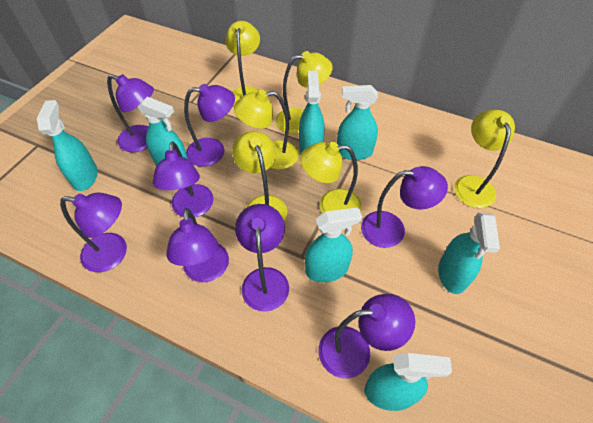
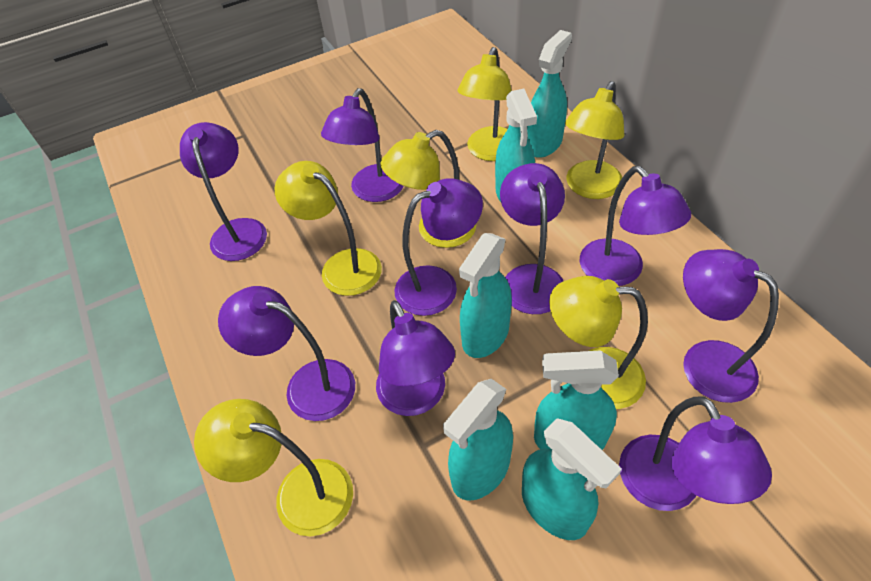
purple lamp: 8 -> 9
turquoise spray bottle: 7 -> 6

